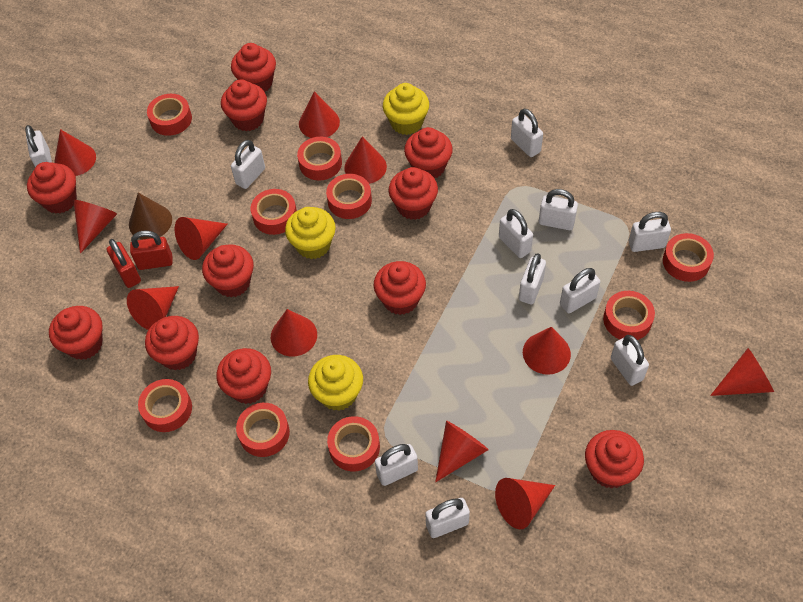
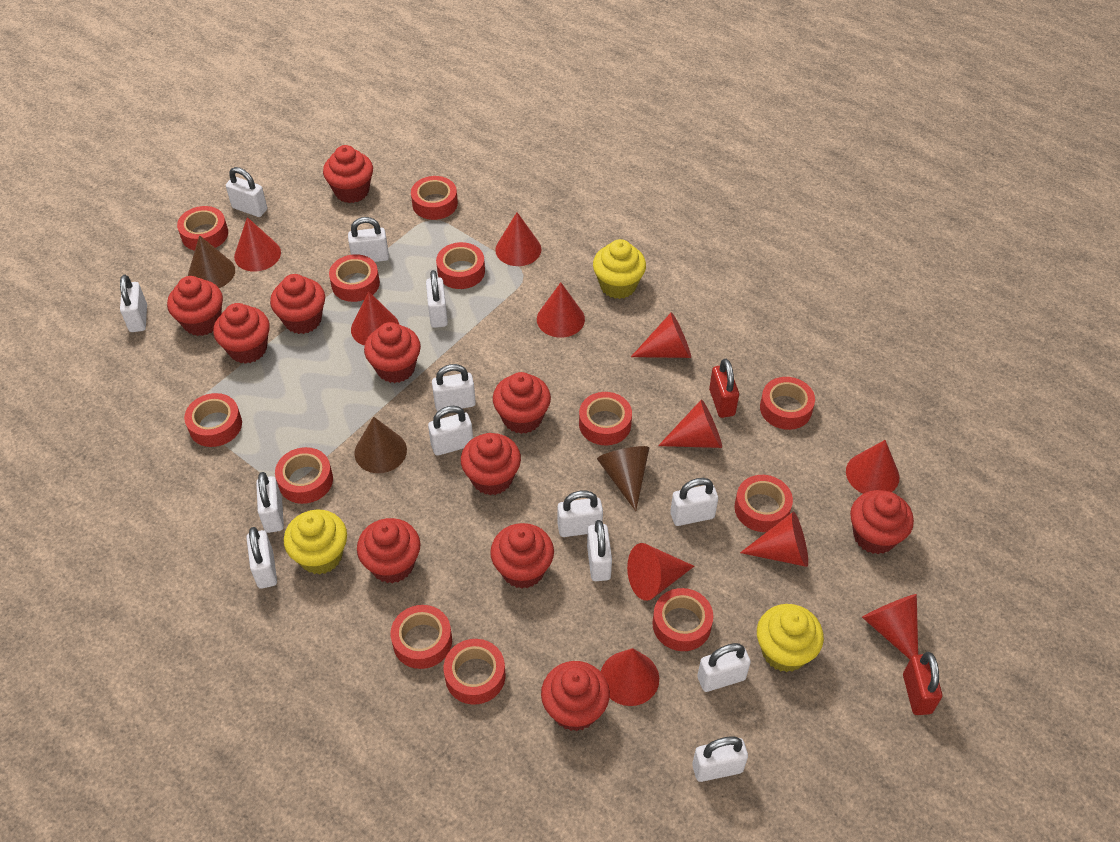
brown cone: 1 -> 3
red tape: 9 -> 12
white padlock: 11 -> 13

